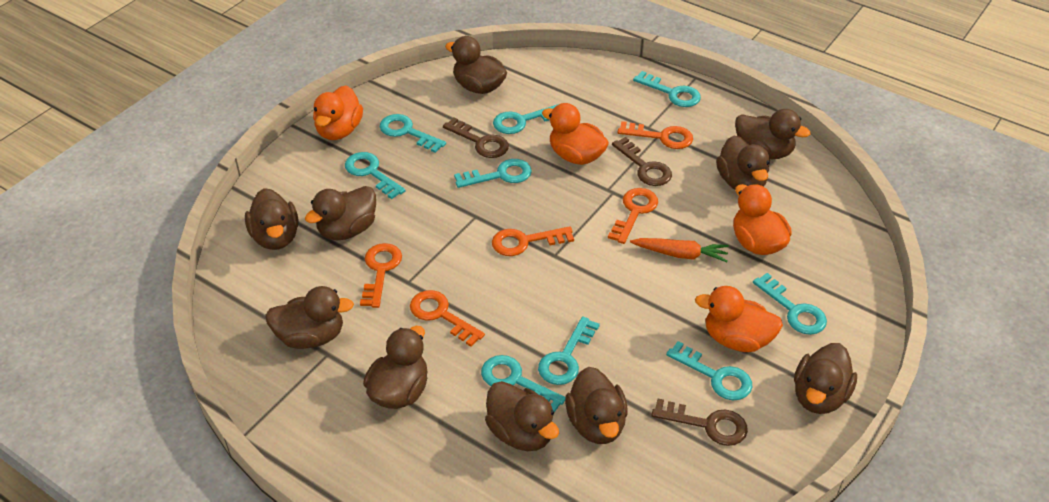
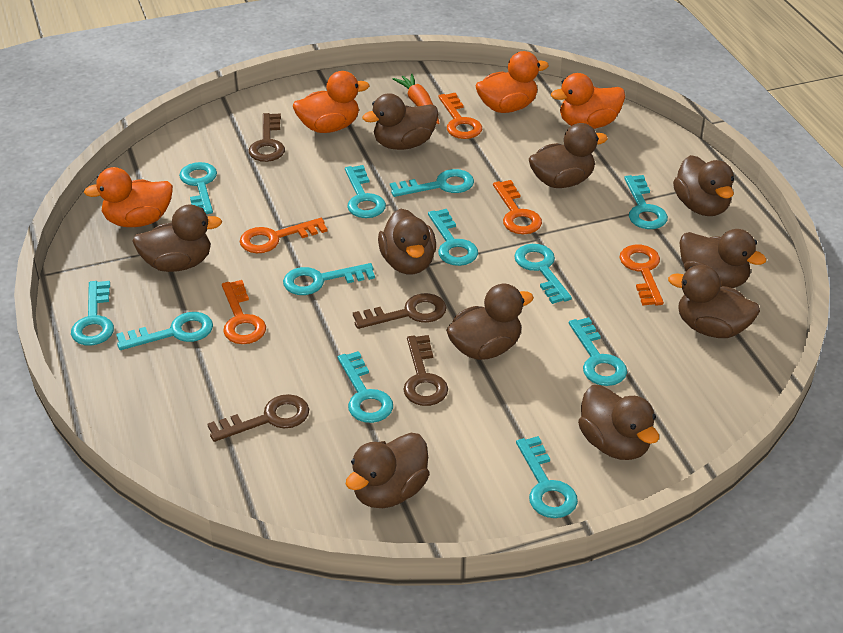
brown key: 3 -> 4
turquoise key: 9 -> 12

